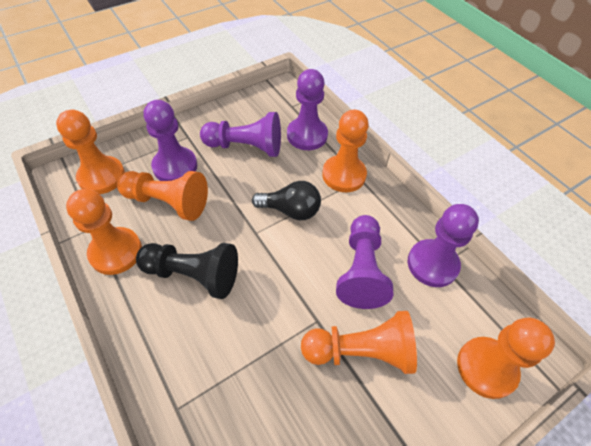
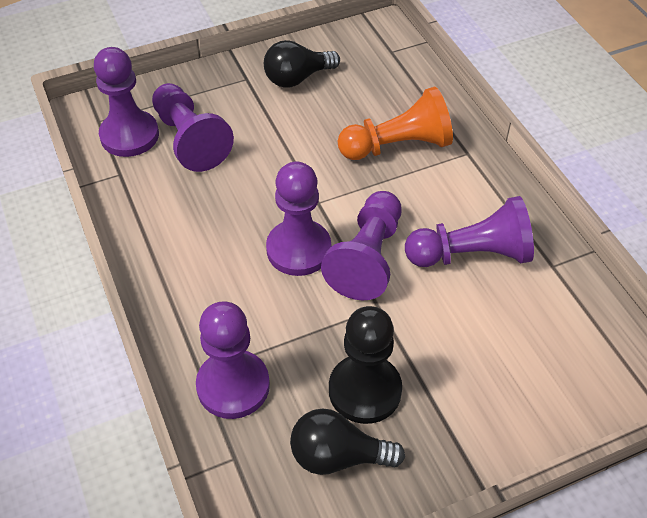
black light bulb: 1 -> 2
orange pawn: 6 -> 1
purple pawn: 5 -> 6

